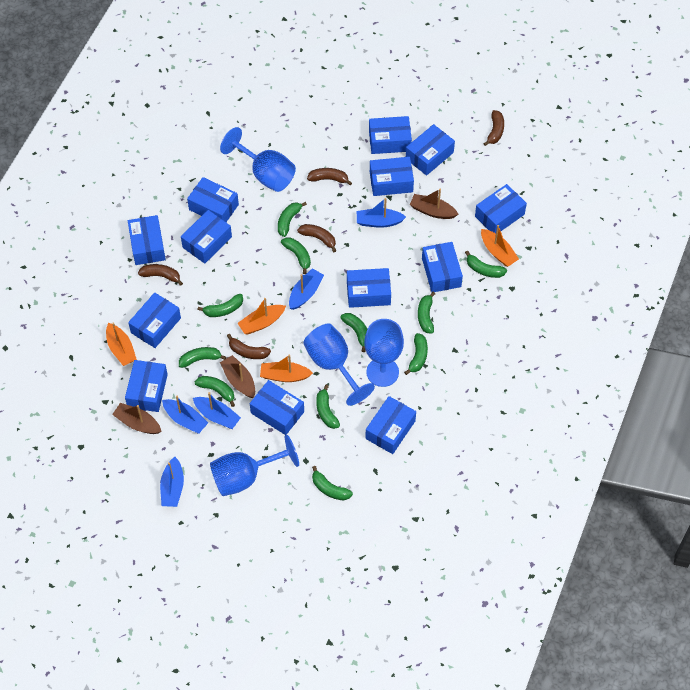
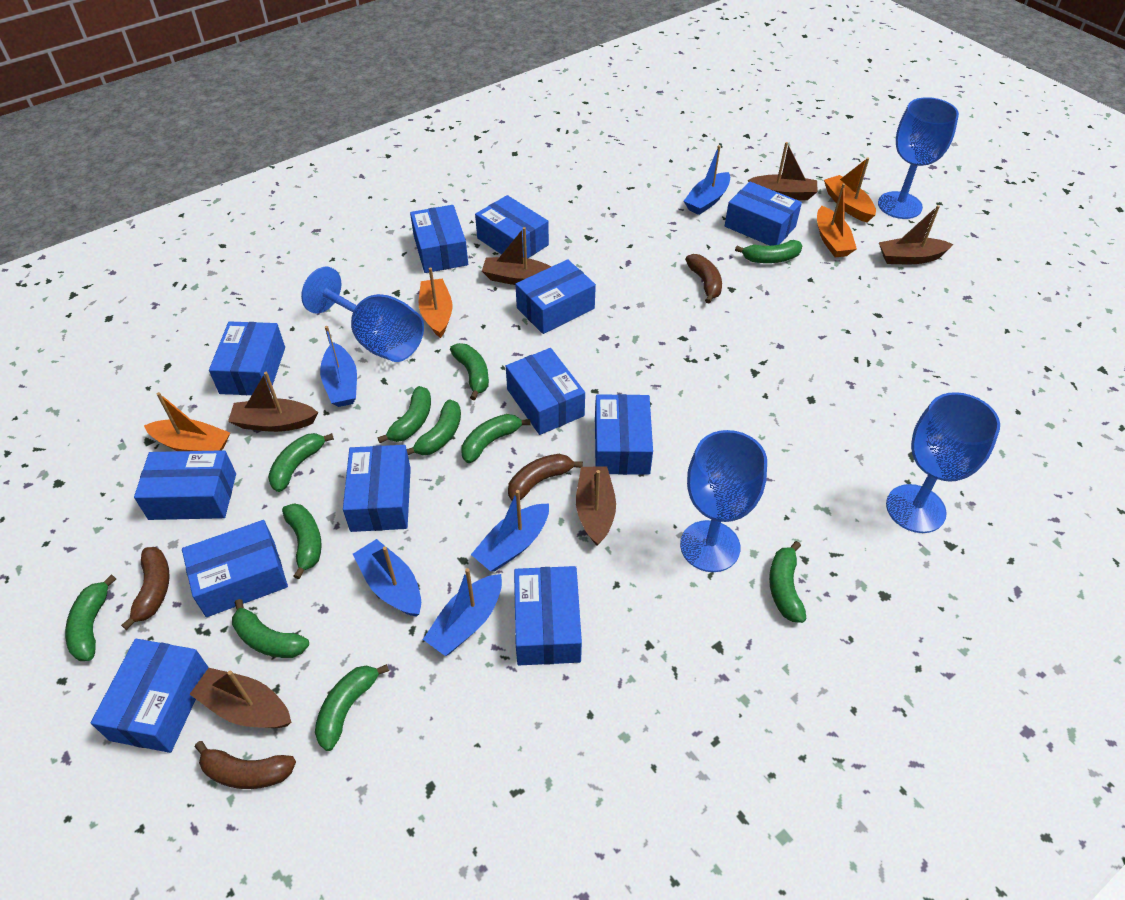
blue box: 13 -> 12
brown banana: 5 -> 4
brown boat: 3 -> 6

